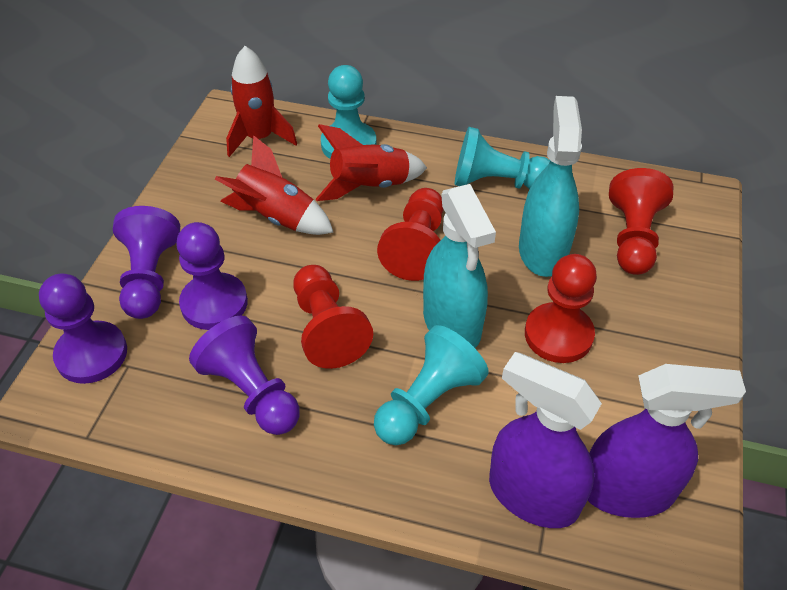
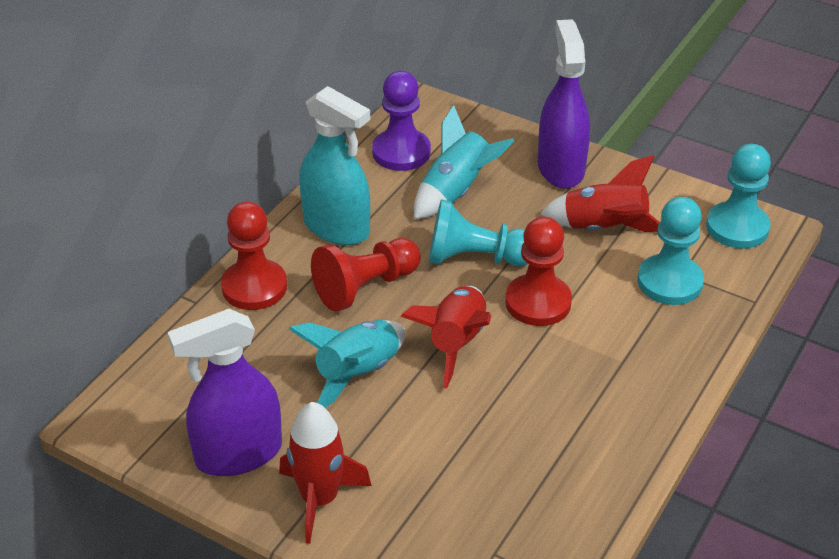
purple pawn: 4 -> 1
red pawn: 4 -> 3
turquoise rocket: 0 -> 2
turquoise spray bottle: 2 -> 1

